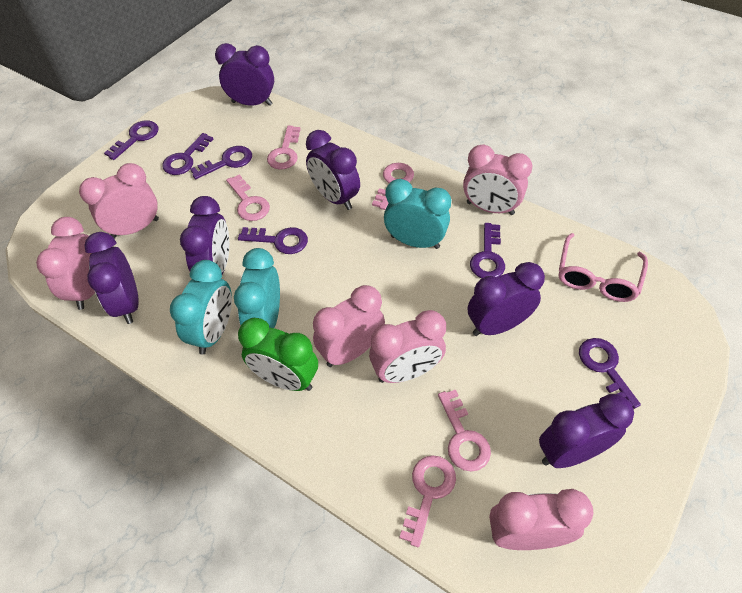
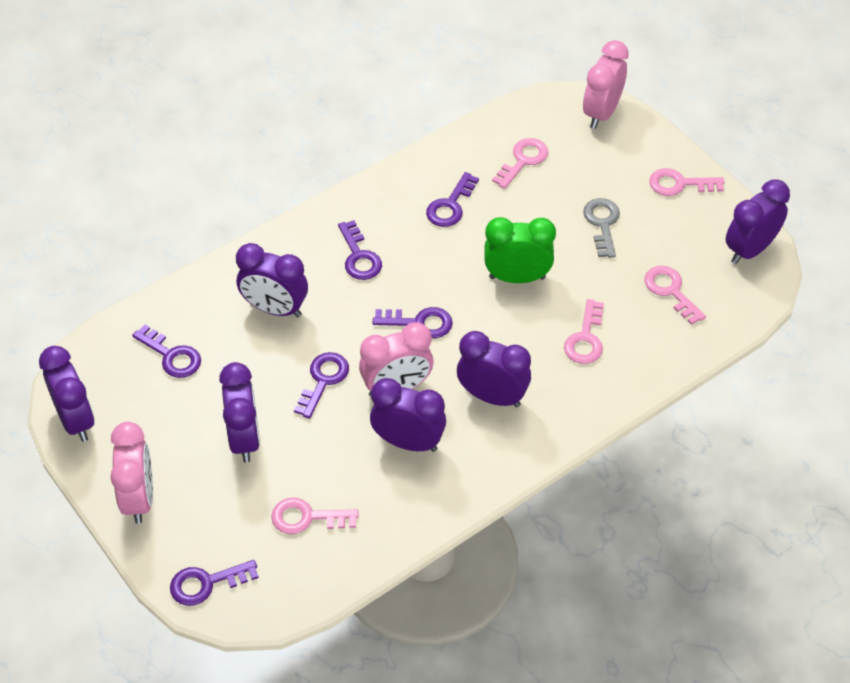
grey key: 0 -> 1
pink clock: 6 -> 3
pink glasses: 1 -> 0
turquoise clock: 3 -> 0

